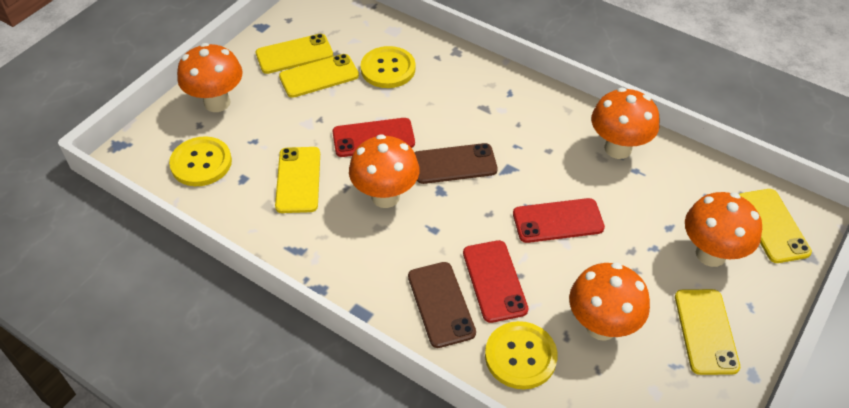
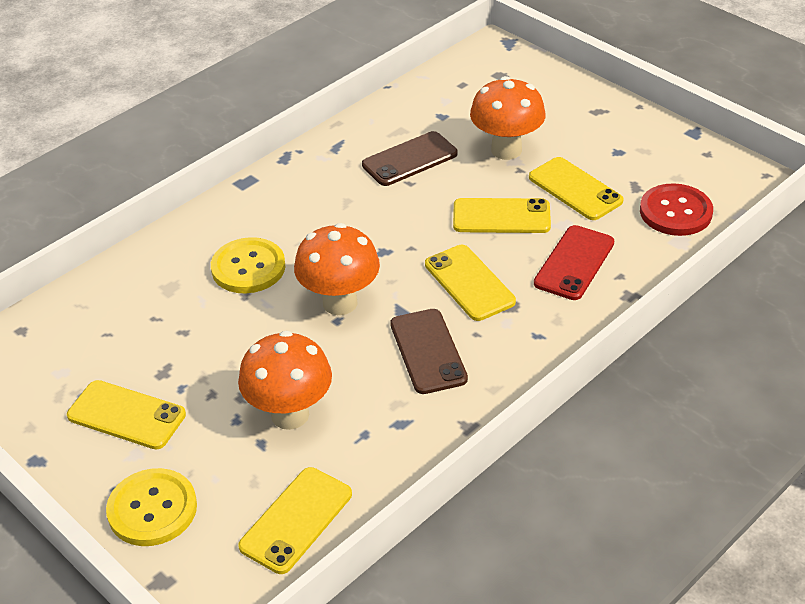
orange mushroom: 5 -> 3
red button: 0 -> 1
red phone: 3 -> 1
yellow button: 3 -> 2

